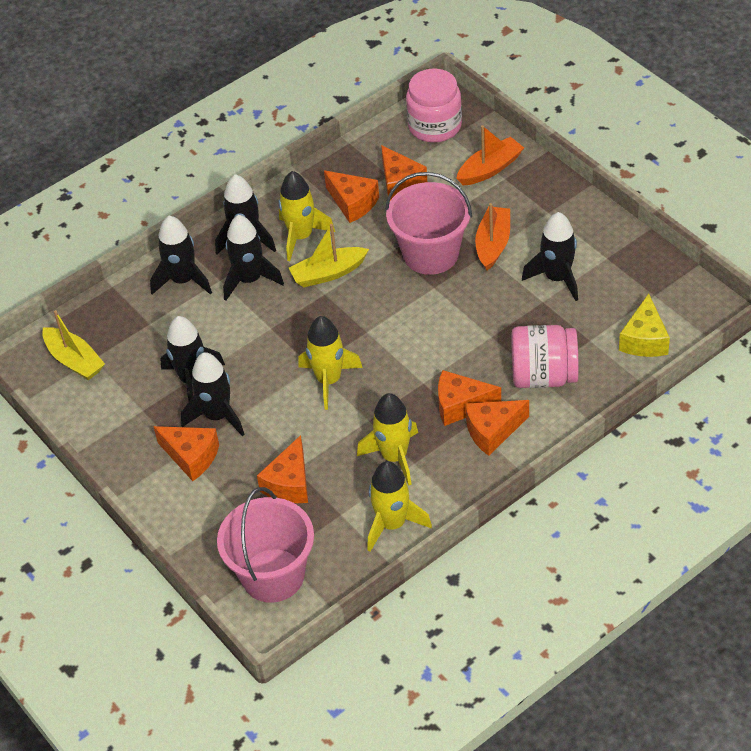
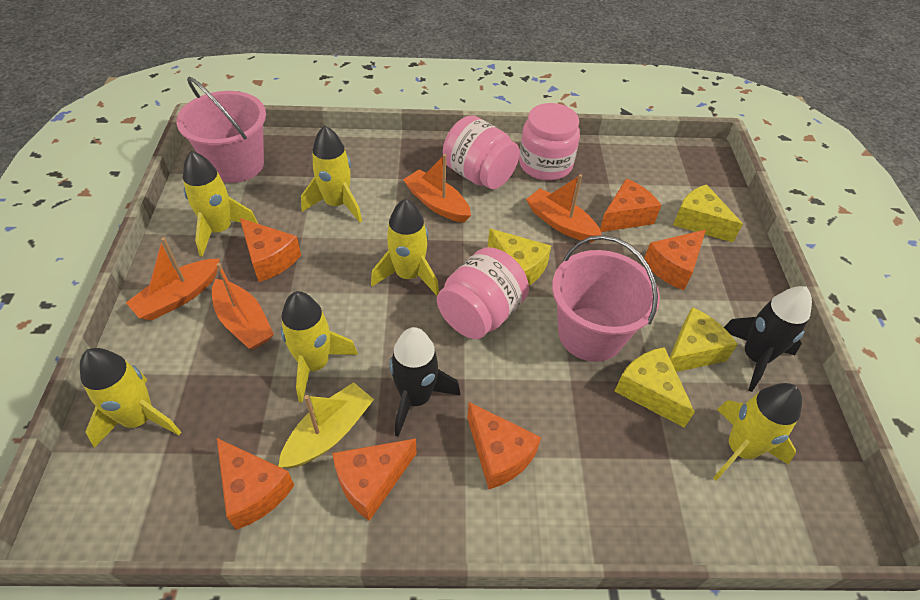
black rocket: 6 -> 2
orange boat: 2 -> 4
pink jar: 2 -> 3
yellow boat: 2 -> 1
yellow cheese: 1 -> 4
yellow rocket: 4 -> 6

